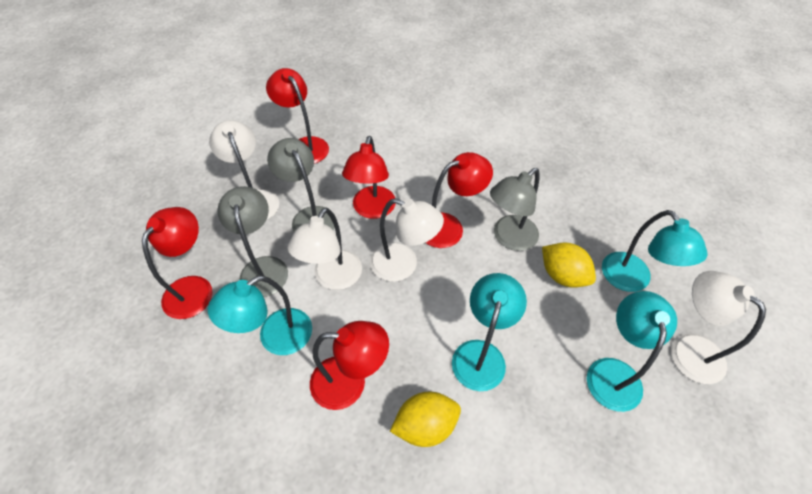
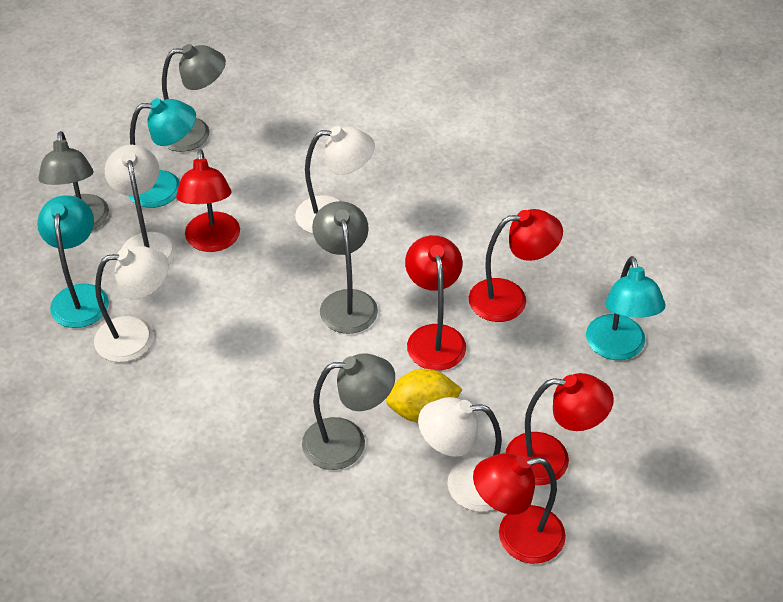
grey lamp: 3 -> 4
turquoise lamp: 4 -> 3
yellow lemon: 2 -> 1

